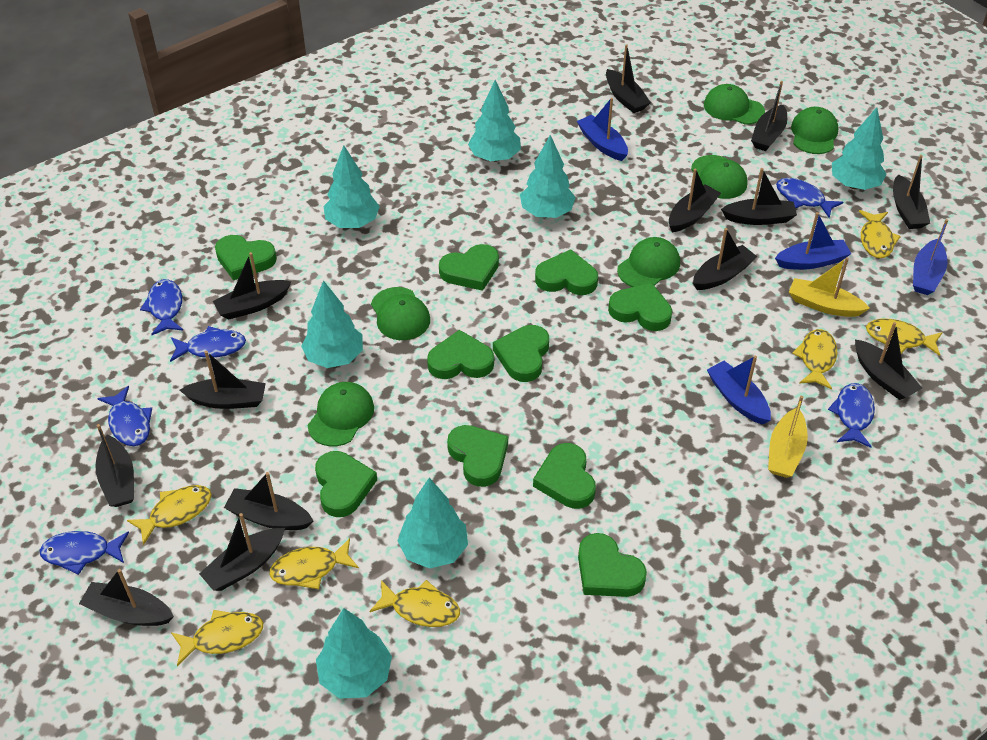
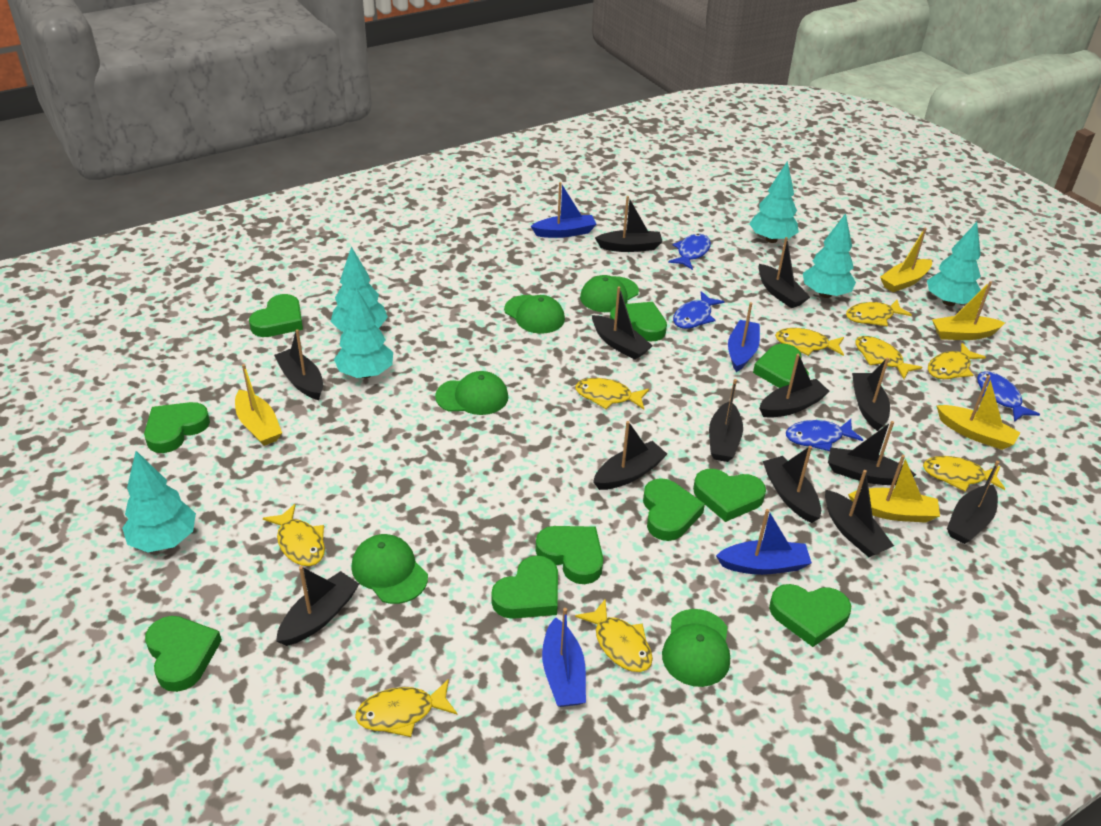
blue fish: 6 -> 4
green cap: 6 -> 5
turquoise tree: 7 -> 6
yellow boat: 2 -> 5
yellow fish: 7 -> 9

